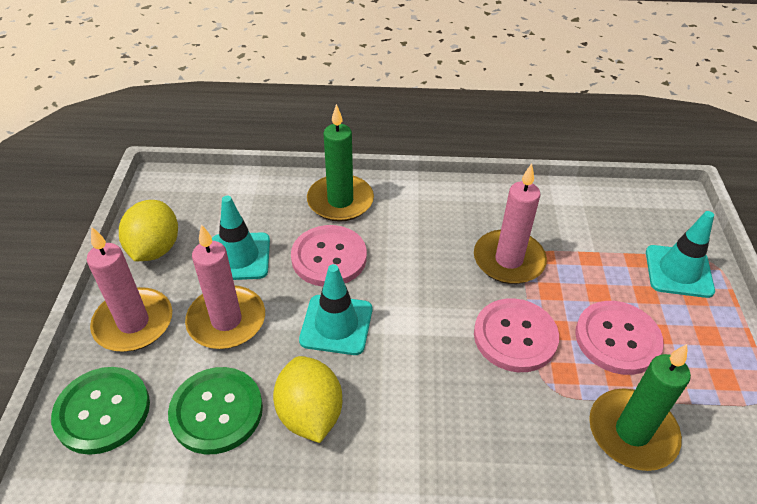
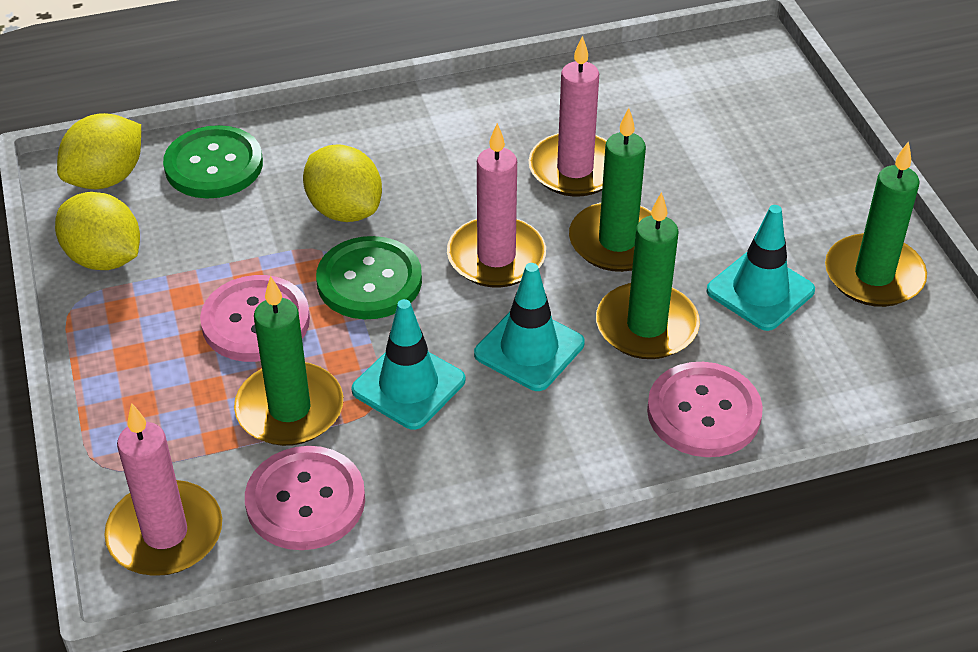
green candle: 2 -> 4
yellow lemon: 2 -> 3

